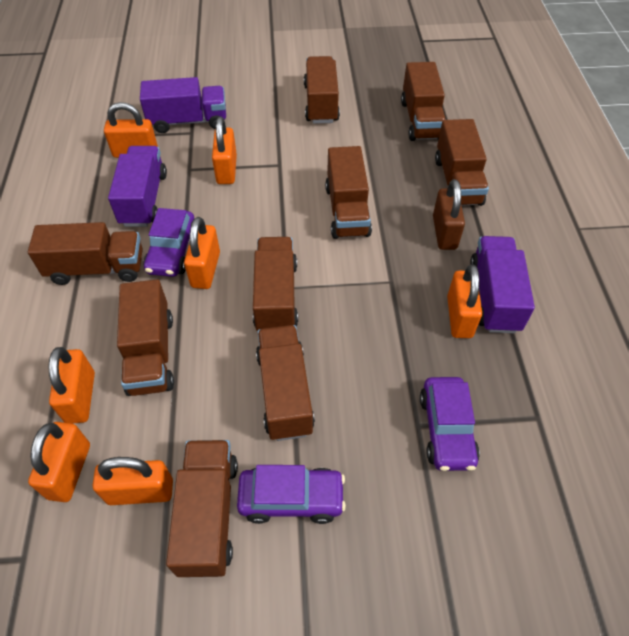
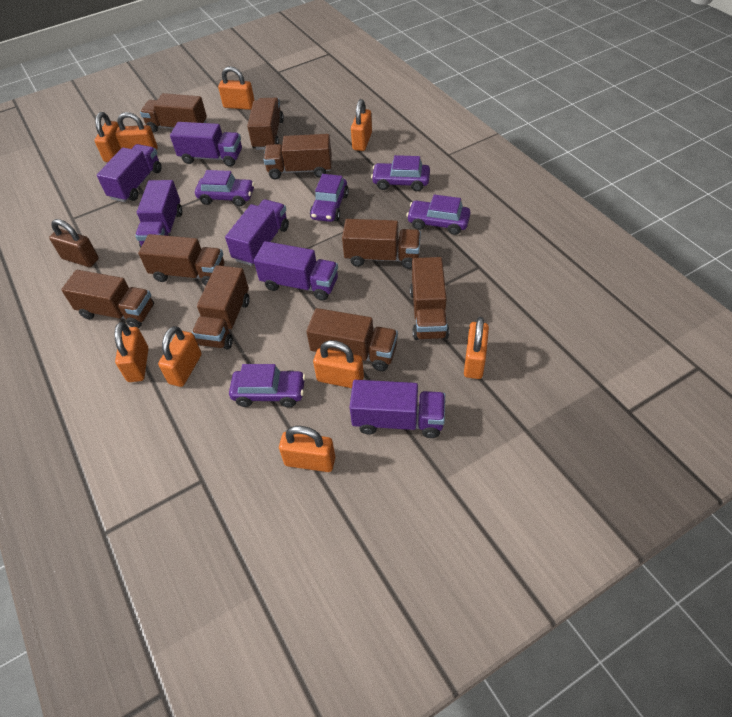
orange padlock: 7 -> 9
purple car: 3 -> 5
purple truck: 3 -> 6

